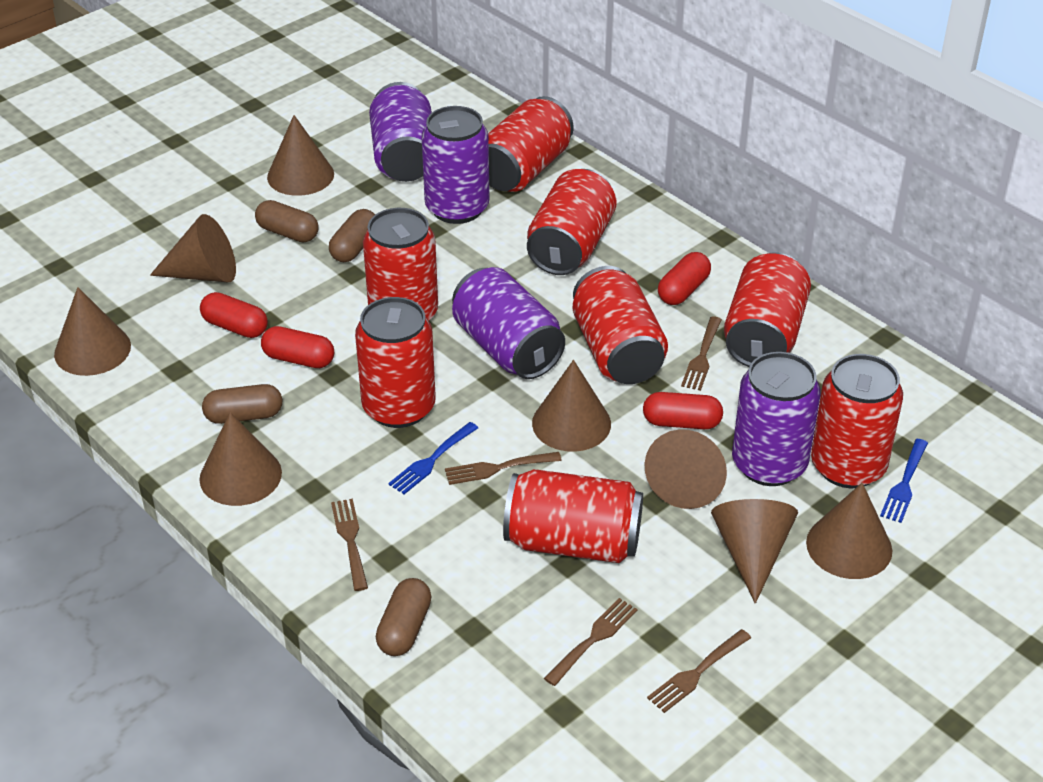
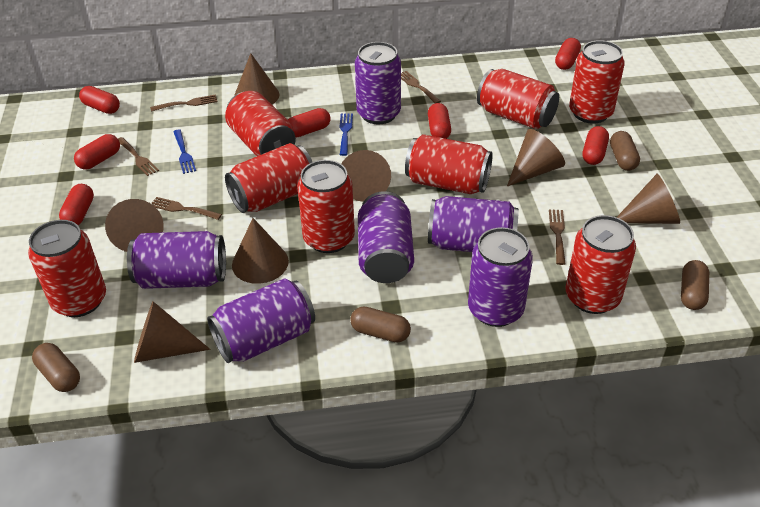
brown cone: 8 -> 7
purple can: 4 -> 6
red capsule: 4 -> 7

